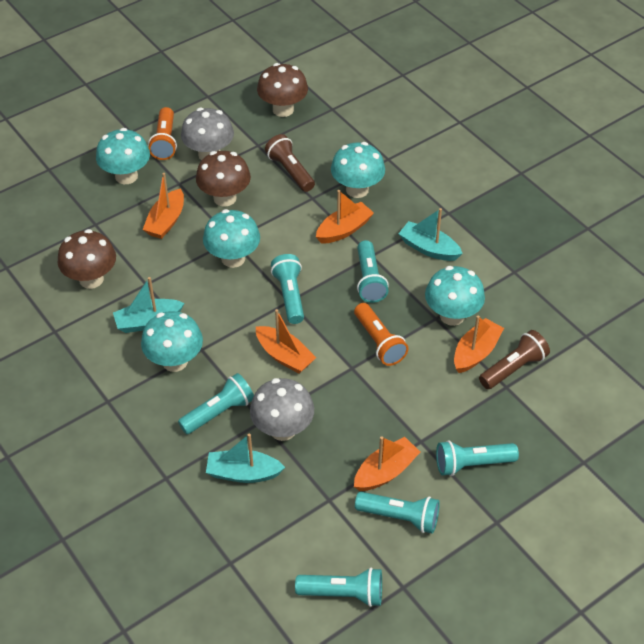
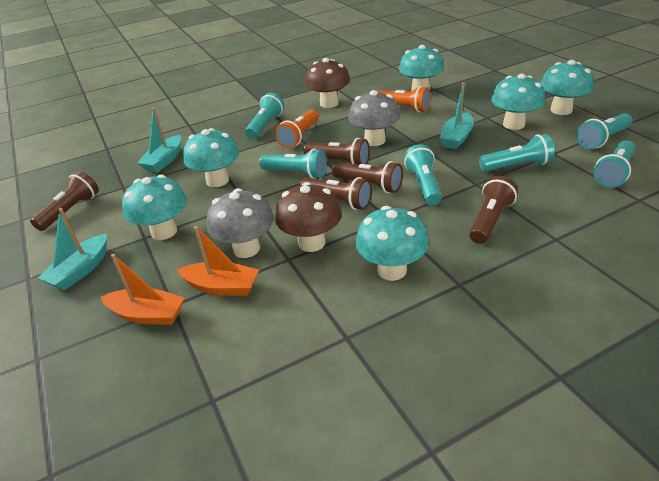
brown flashlight: 2 -> 5
brown mushroom: 3 -> 2
orange boat: 5 -> 2
turquoise mushroom: 5 -> 6

